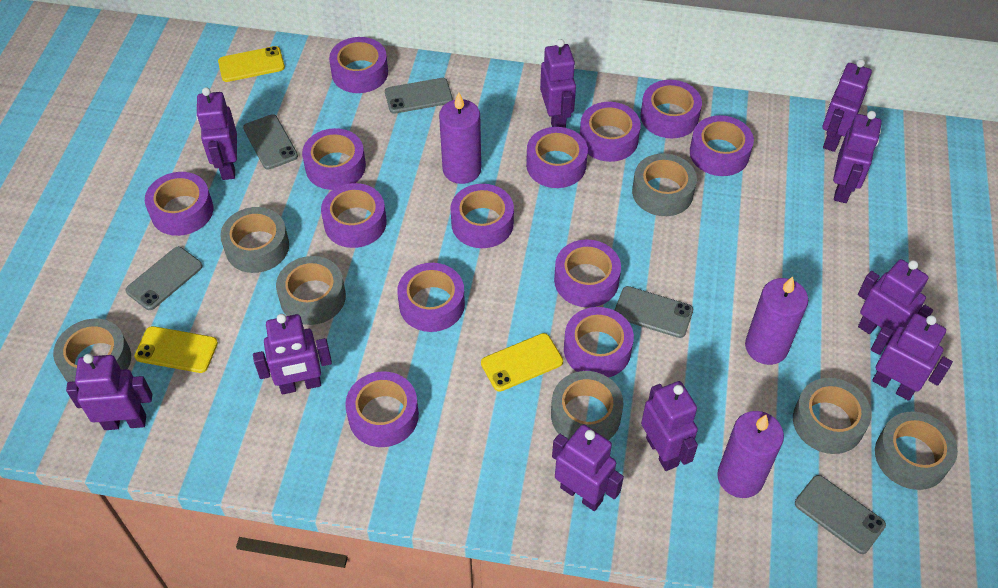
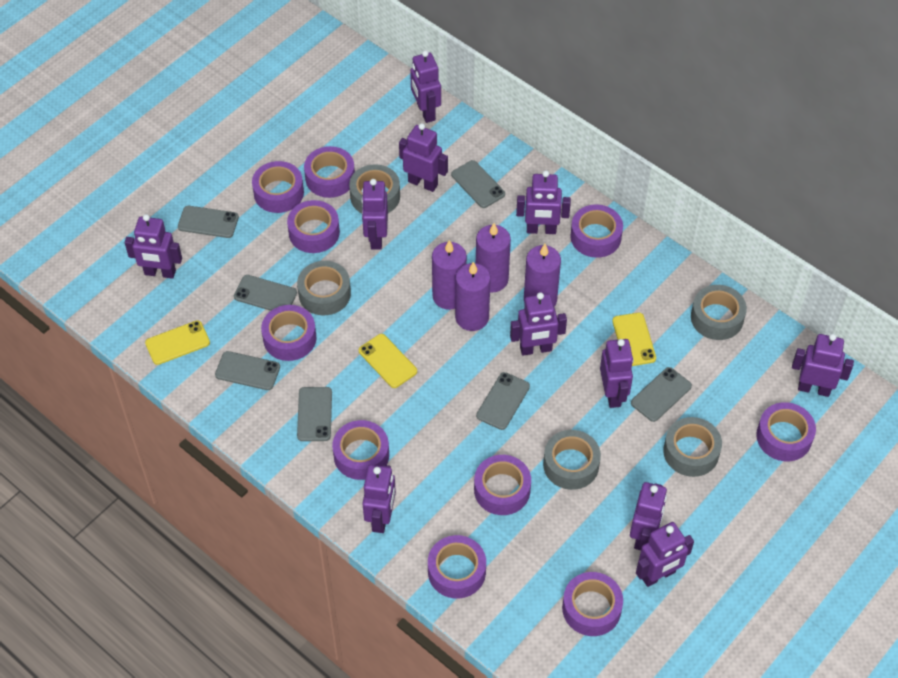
grey phone: 5 -> 7
grey tape: 7 -> 5
purple candle: 3 -> 4
purple robot: 10 -> 11
purple tape: 13 -> 10

